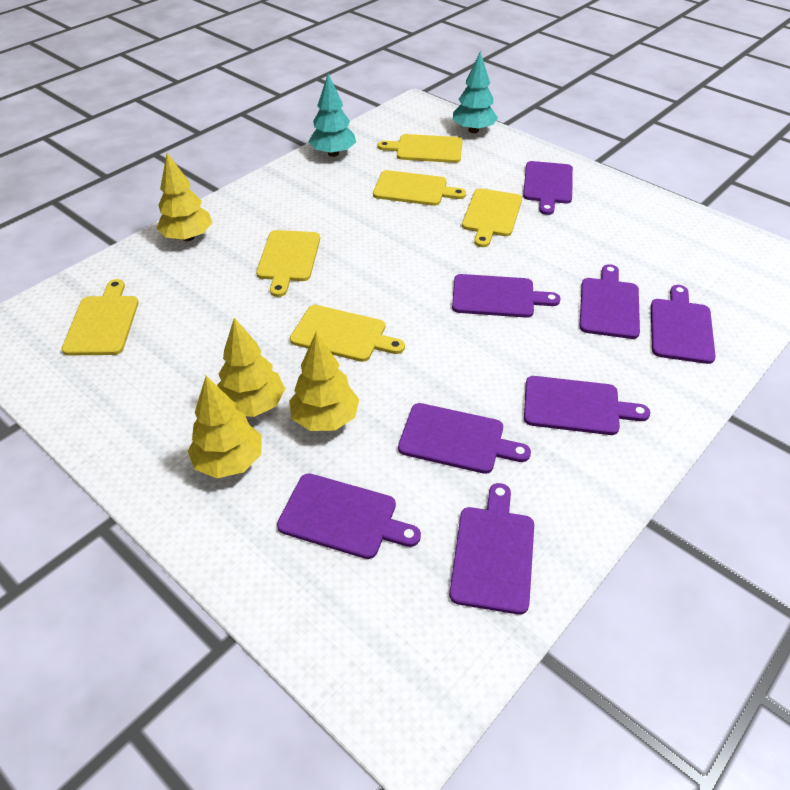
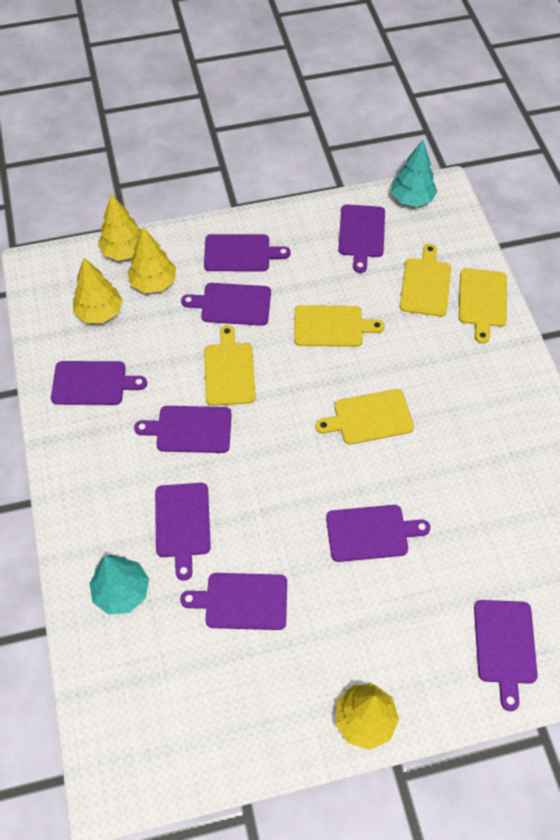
purple cutting board: 8 -> 9
yellow cutting board: 6 -> 5

